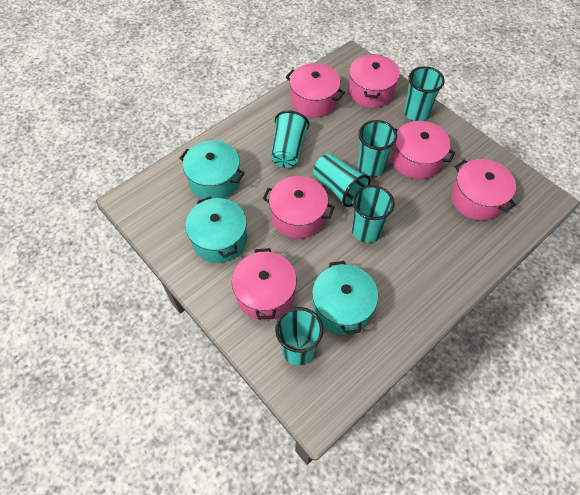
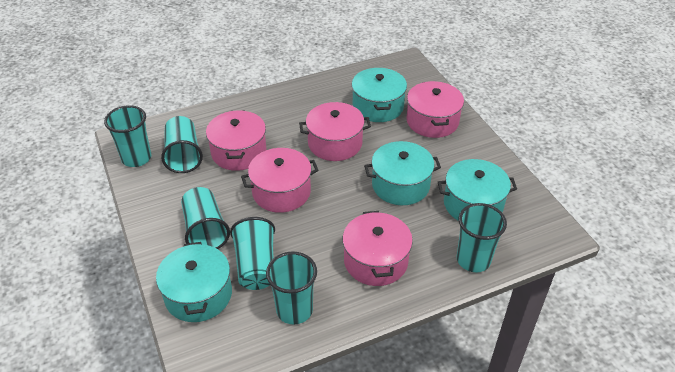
pink pot: 6 -> 5
turquoise pot: 3 -> 4

